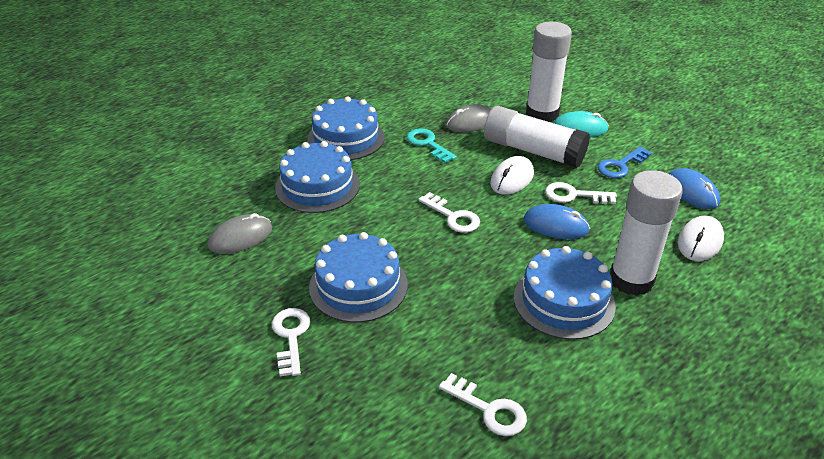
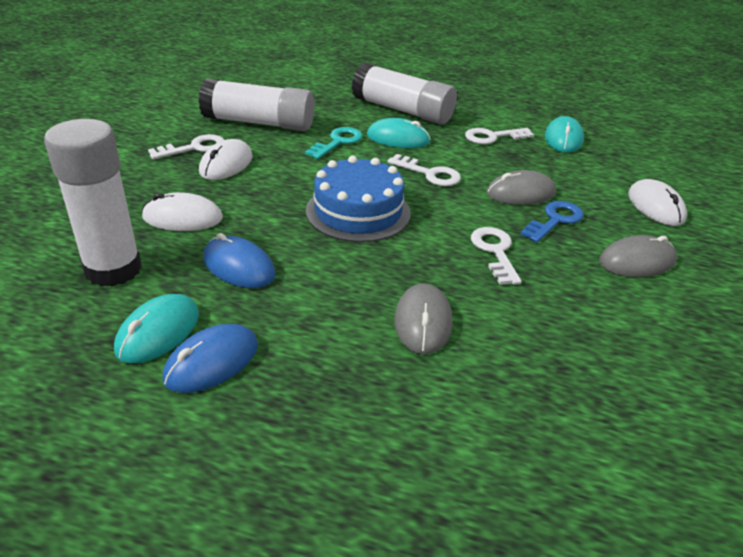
blue cake: 4 -> 1
grey mouse: 2 -> 3
turquoise mouse: 1 -> 3
white mouse: 2 -> 3

